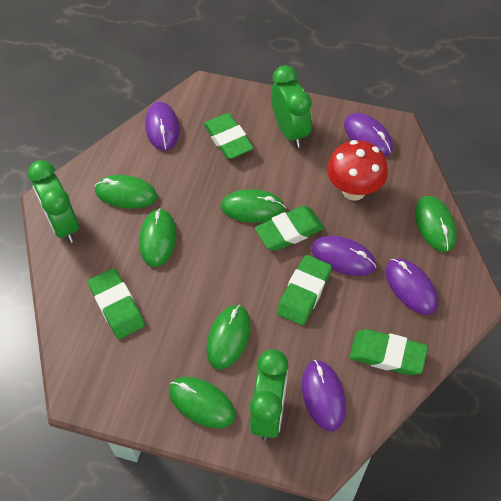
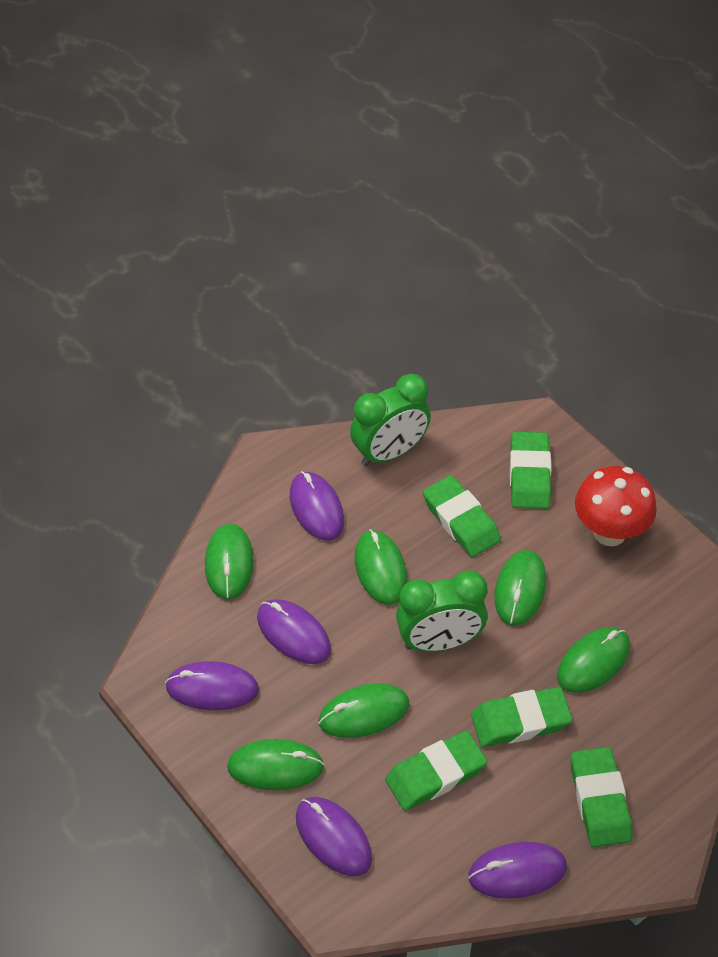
green clock: 3 -> 2

